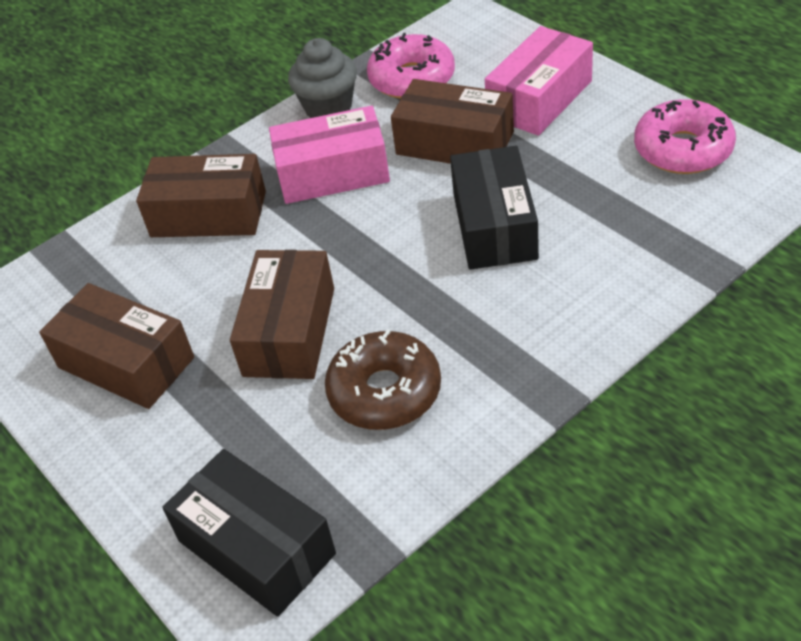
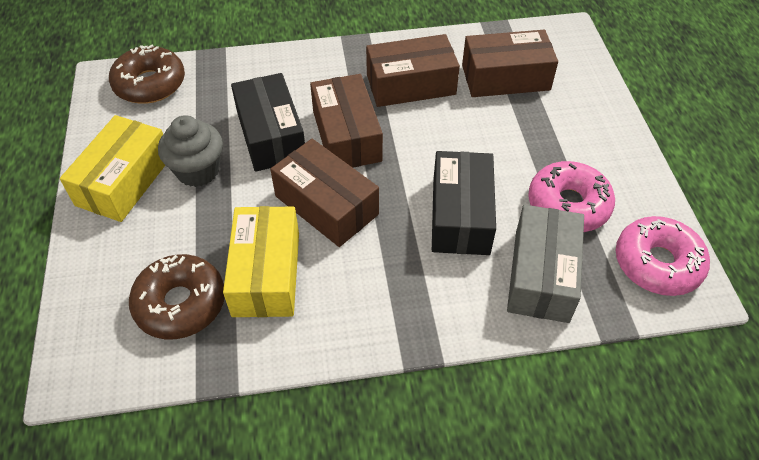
brown donut: 1 -> 2
grey box: 0 -> 1
pink box: 2 -> 0
yellow box: 0 -> 2

